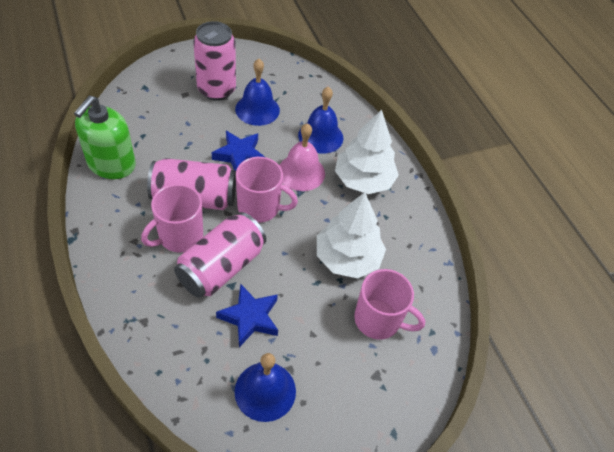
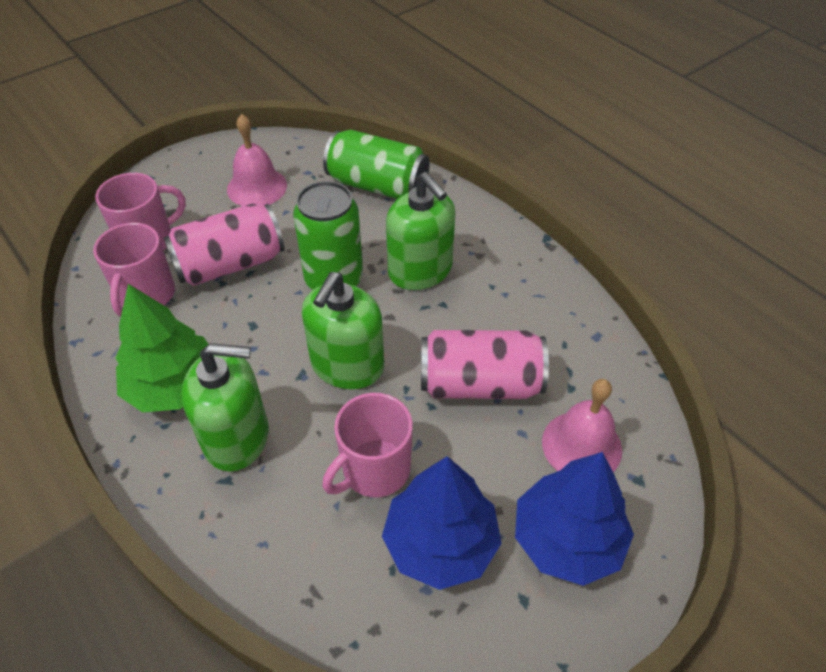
blue bell: 3 -> 0
blue star: 2 -> 0
blue tree: 0 -> 2
green can: 0 -> 2
green soap dispenser: 1 -> 3
green tree: 0 -> 1
pink bell: 1 -> 2
pink can: 3 -> 2
white tree: 2 -> 0

